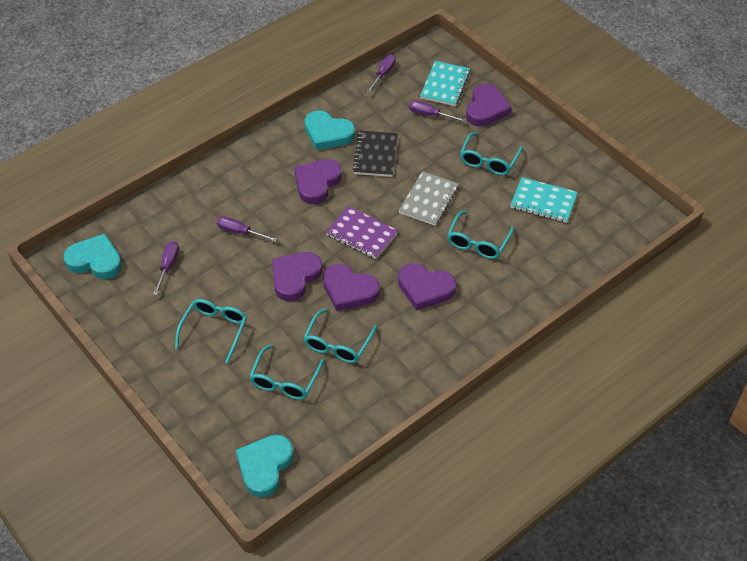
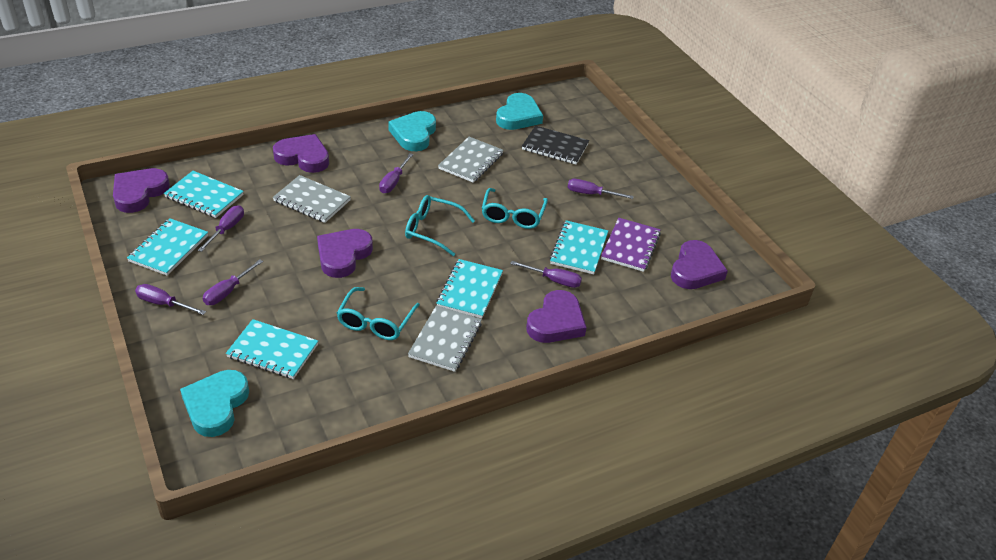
grey notebook: 1 -> 3
purple screwdriver: 4 -> 6
turquoise glasses: 5 -> 3
turquoise notebook: 2 -> 5

